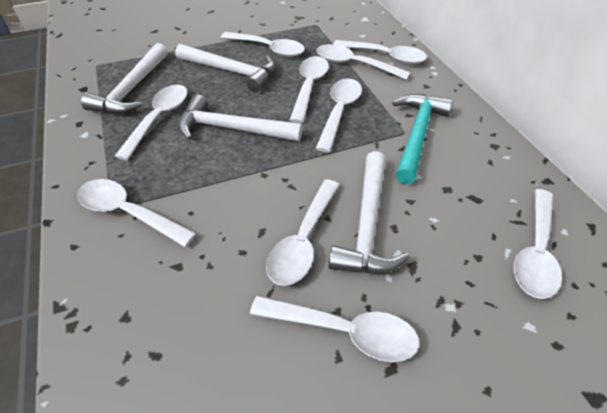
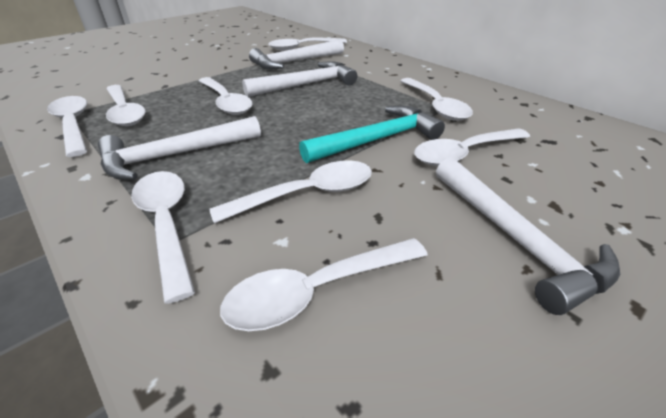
white spoon: 10 -> 9

